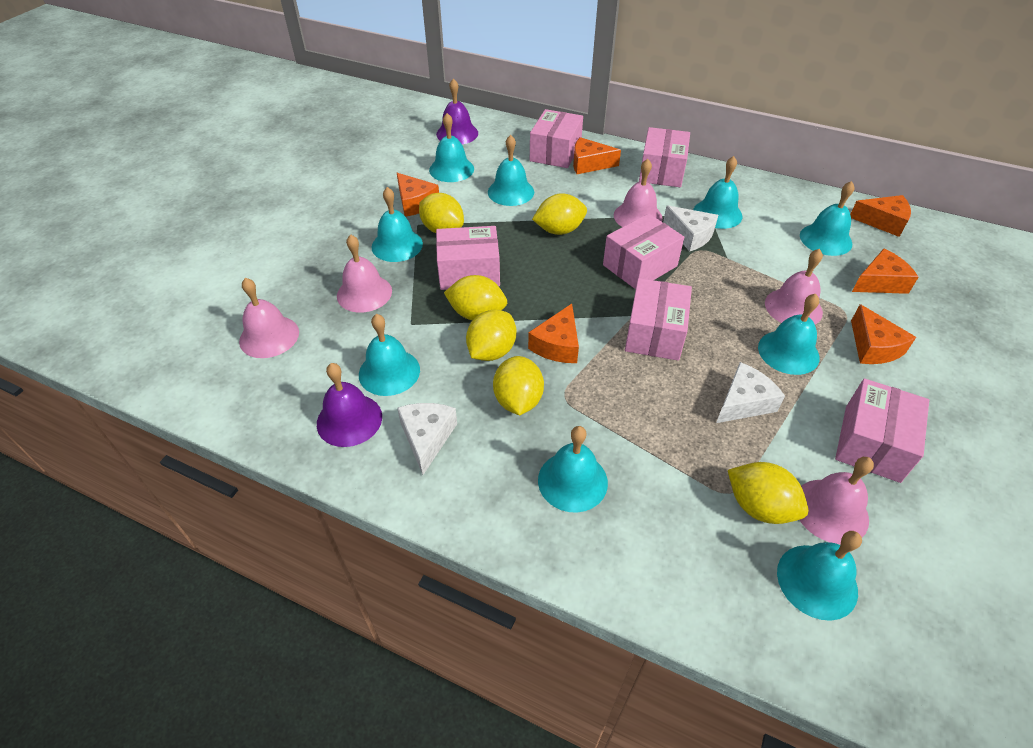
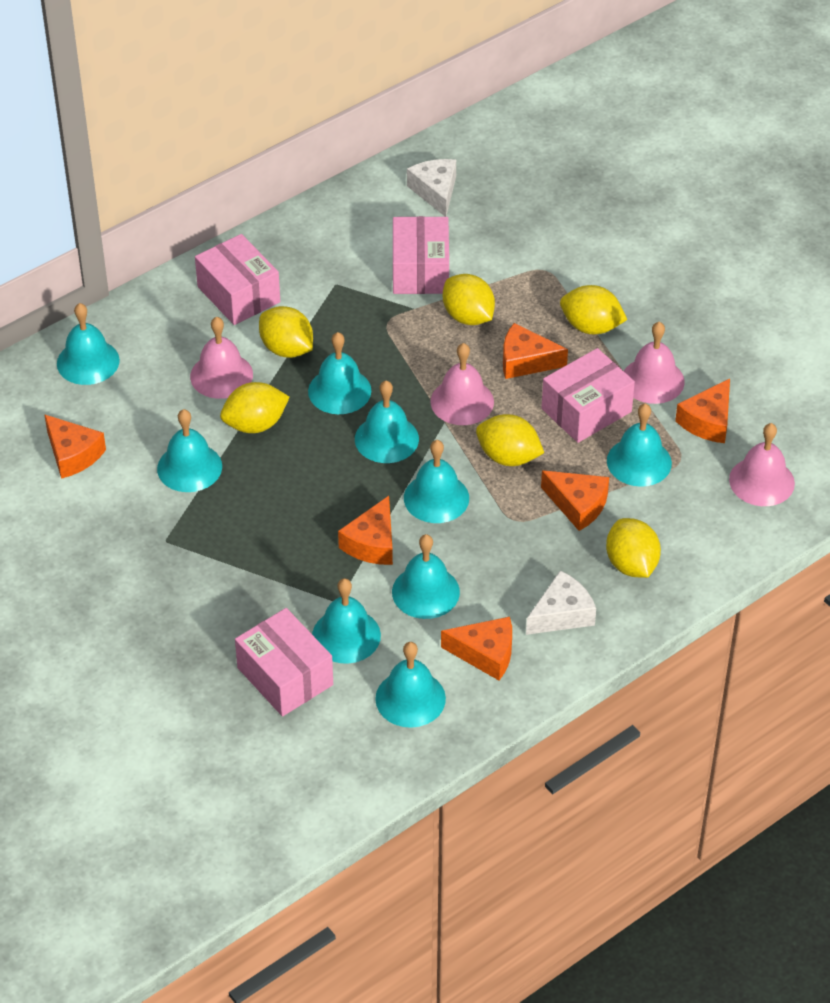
pink bell: 5 -> 4
pink box: 6 -> 4
purple bell: 2 -> 0
white cheese: 3 -> 2

